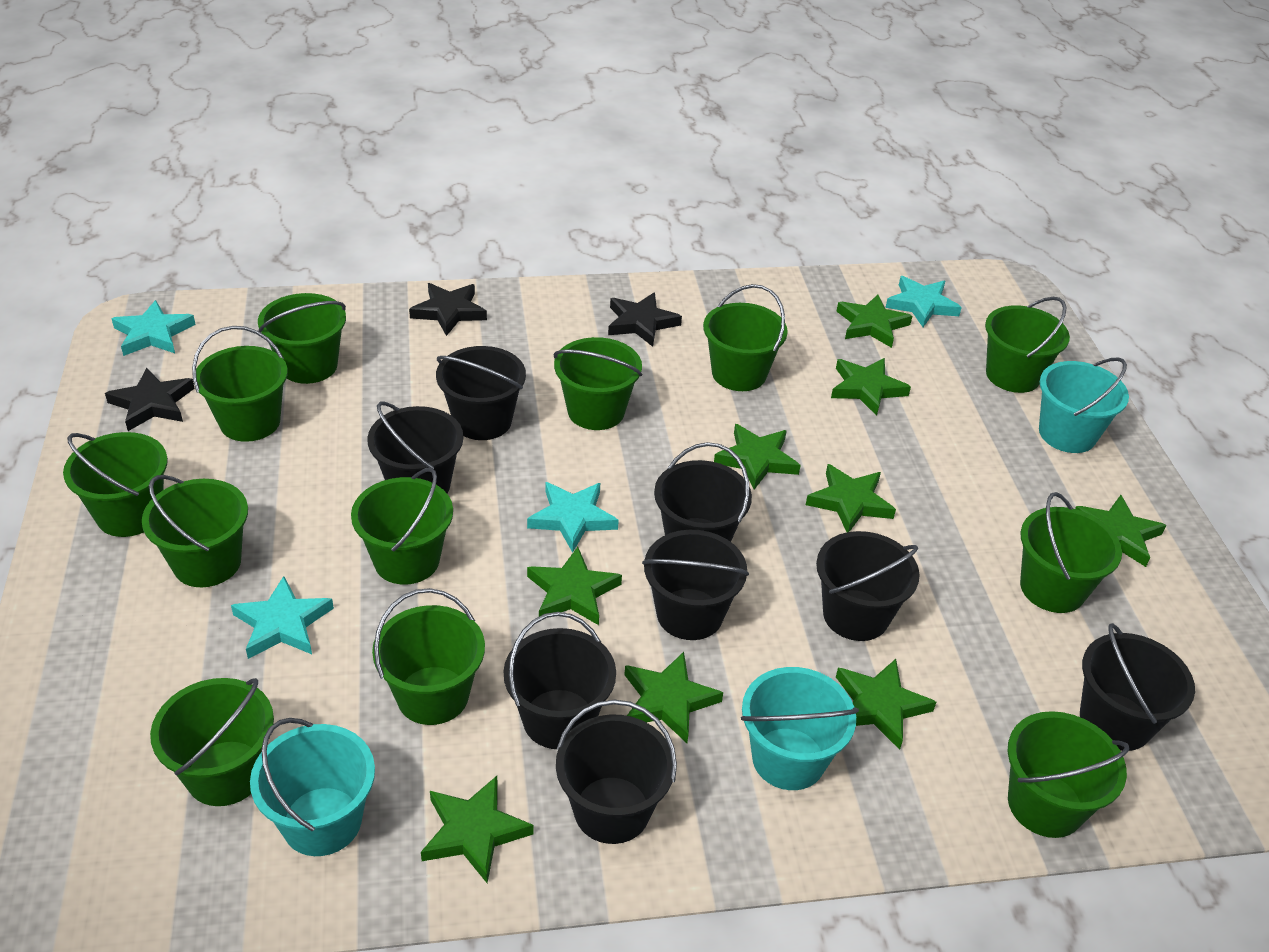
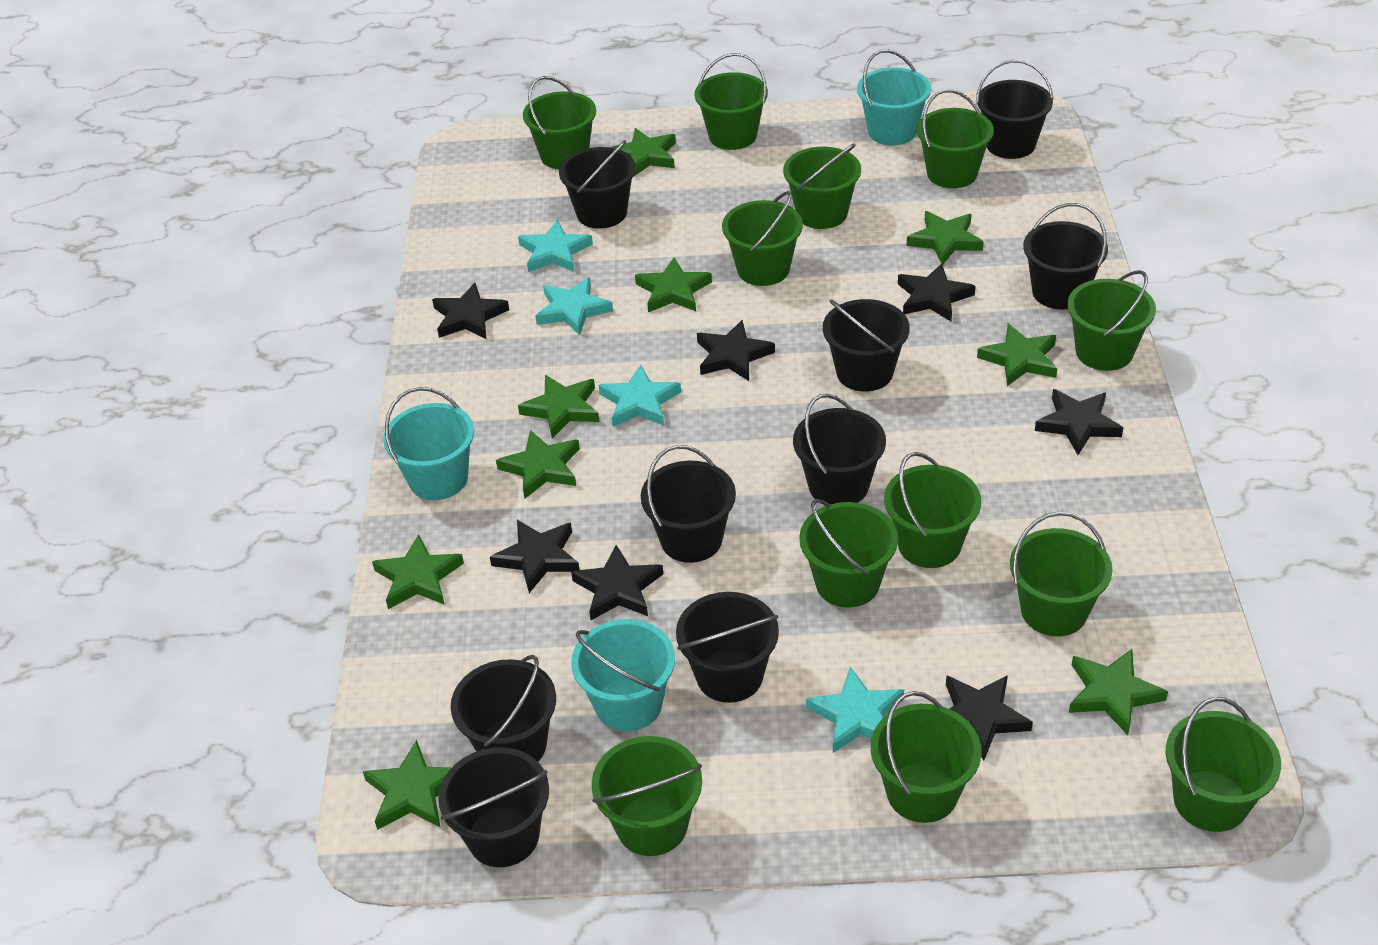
black bucket: 8 -> 9
black star: 3 -> 7

